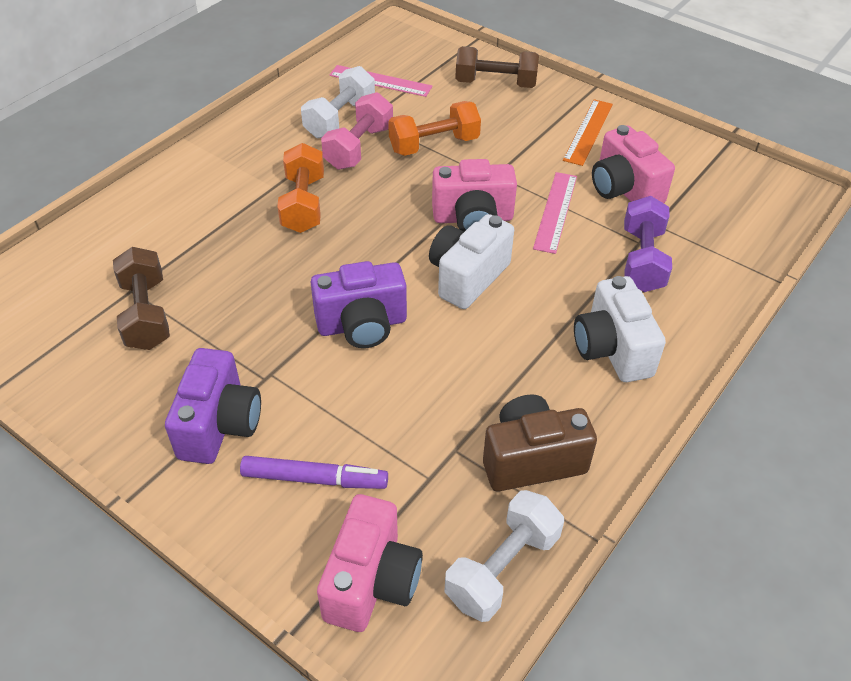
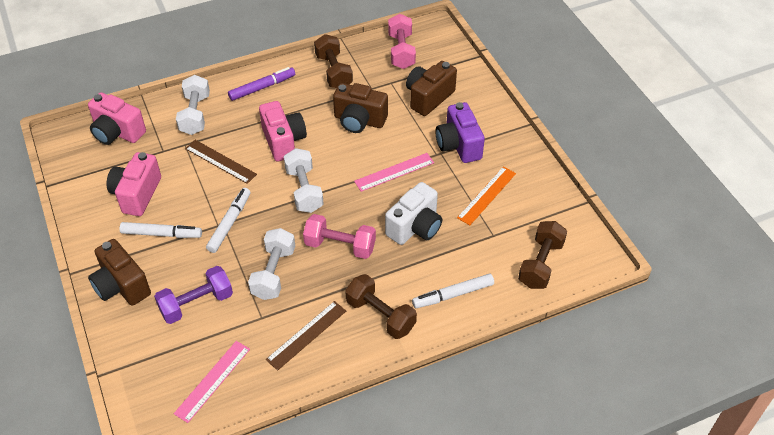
brown camera: 1 -> 3
brown dumbbell: 2 -> 3
brown ruler: 0 -> 2
orange dumbbell: 2 -> 0
pink dumbbell: 1 -> 2
purple camera: 2 -> 1
white camera: 2 -> 1
white dumbbell: 2 -> 3
white marker: 0 -> 3

